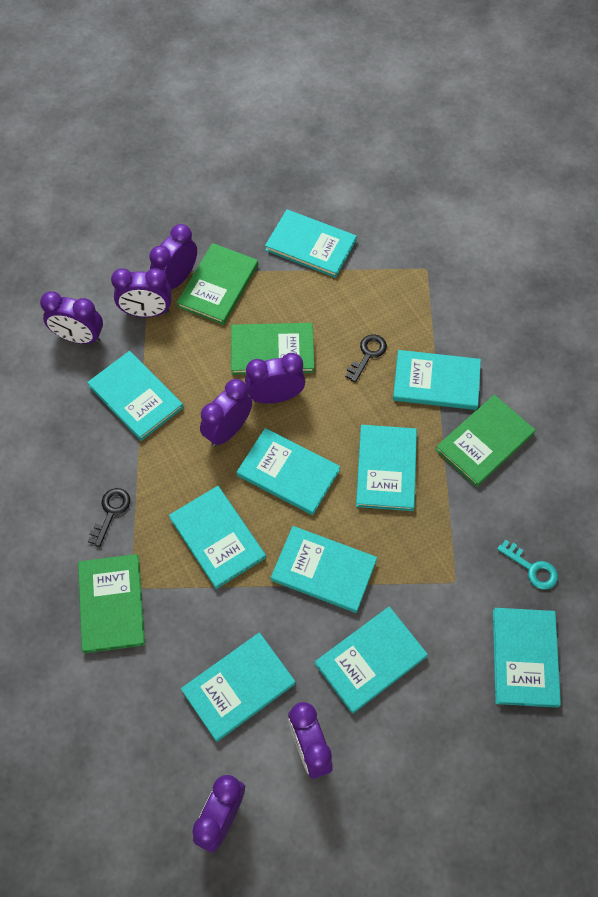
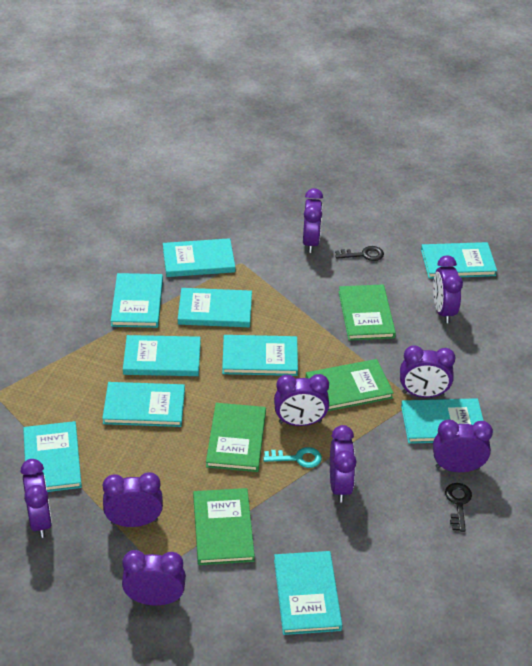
purple clock: 7 -> 9

